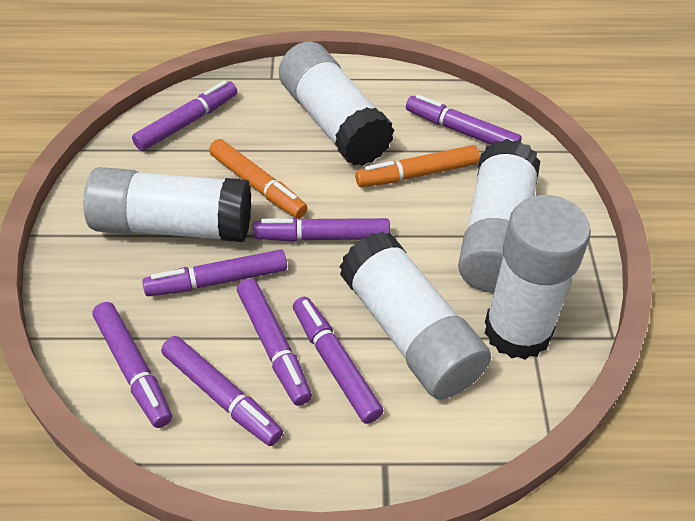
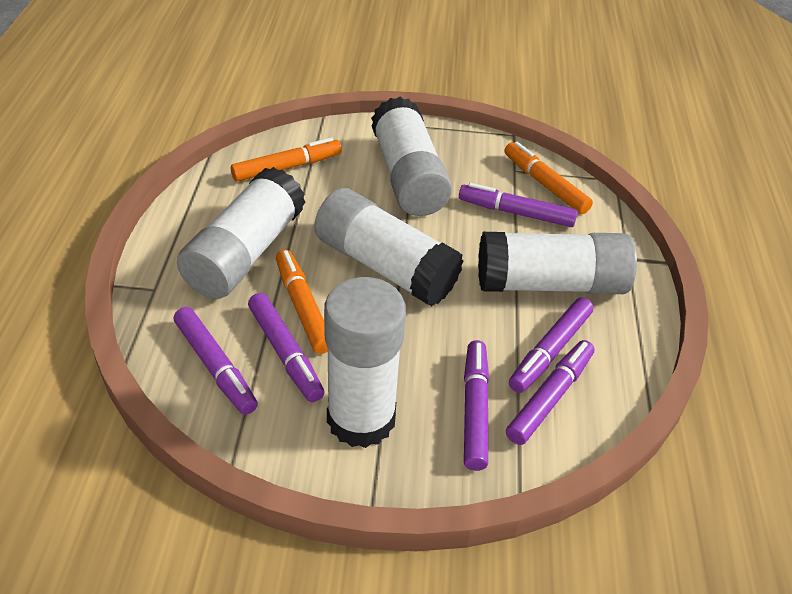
orange marker: 2 -> 3
purple marker: 8 -> 6

